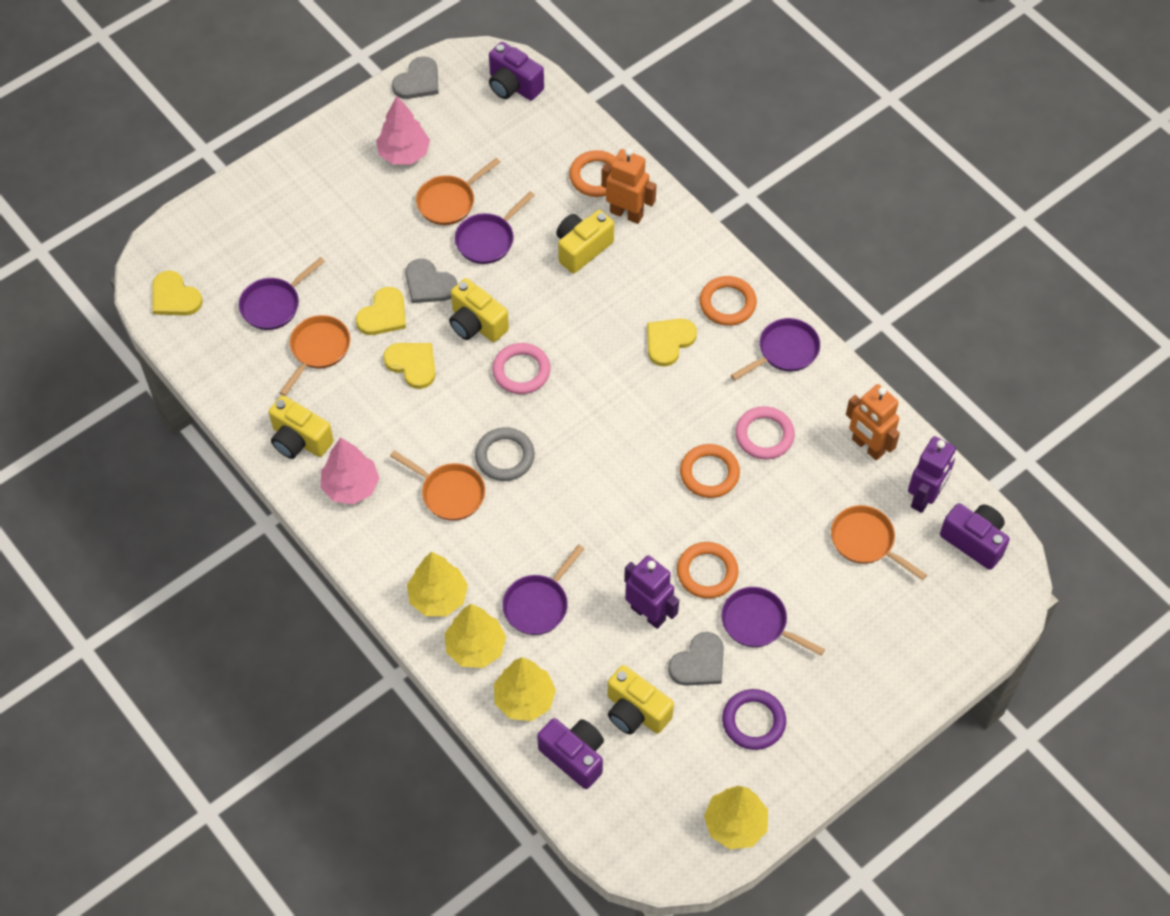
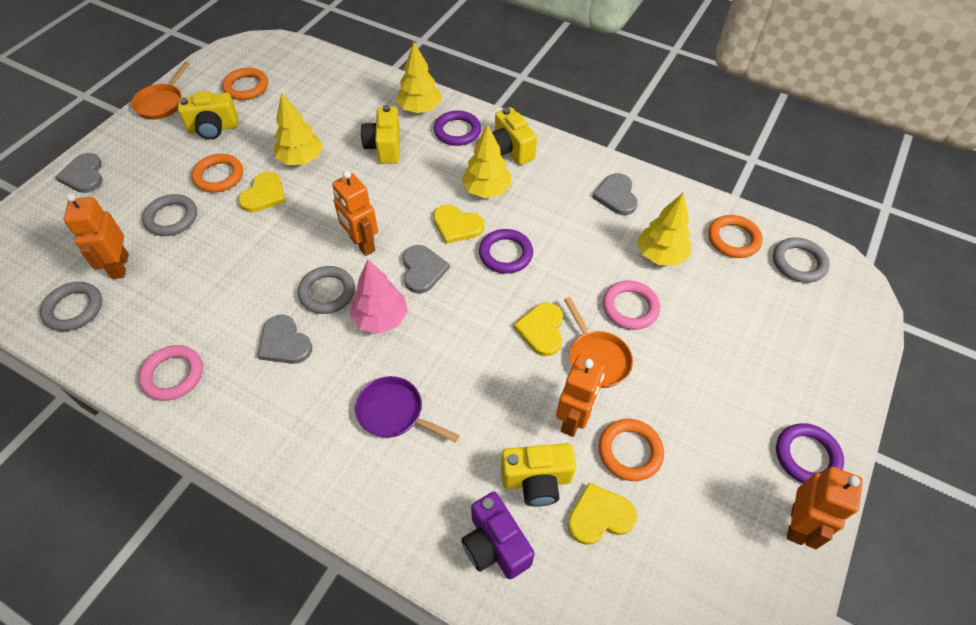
grey heart: 3 -> 4
grey ring: 1 -> 4
orange pan: 4 -> 2
orange robot: 2 -> 4
pink tree: 2 -> 1
purple camera: 3 -> 1
purple pan: 5 -> 1
purple ring: 1 -> 3
purple robot: 2 -> 0

